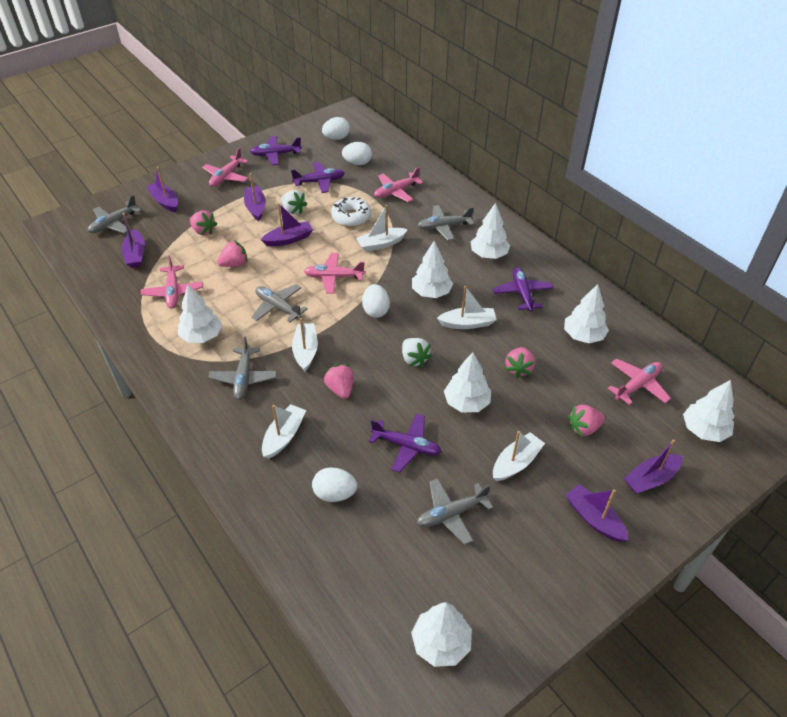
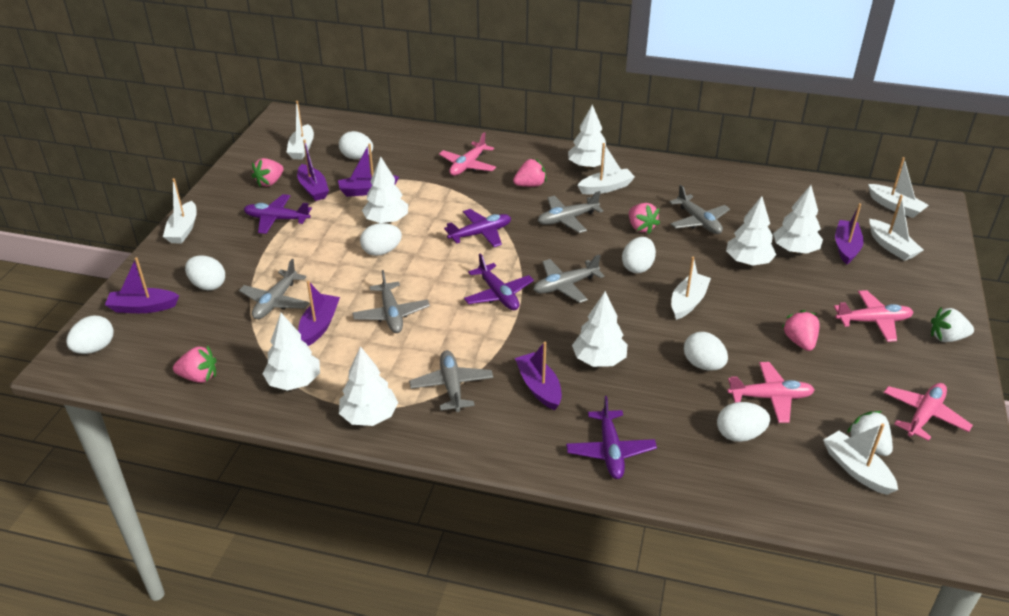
grey plane: 5 -> 6
pink plane: 5 -> 4
white boat: 5 -> 7
white donut: 1 -> 0
white egg: 4 -> 7

